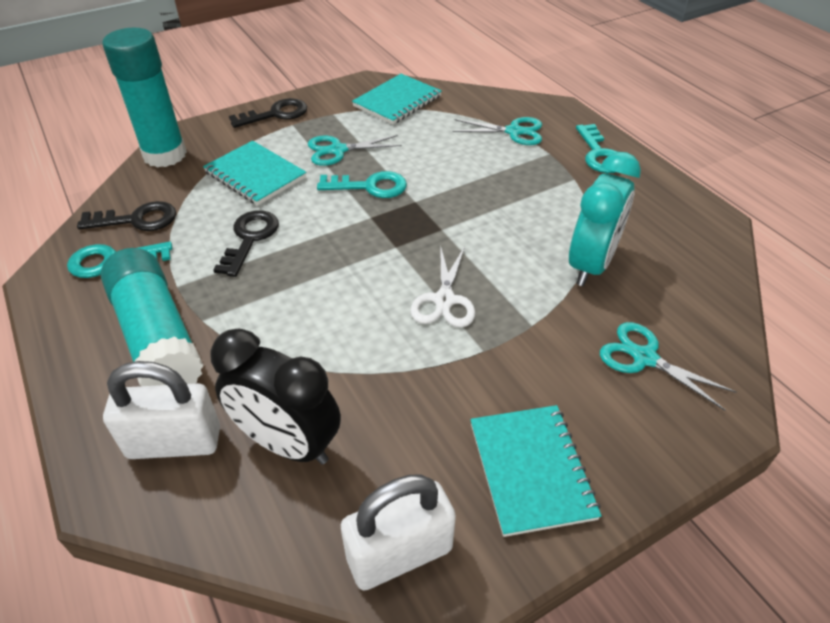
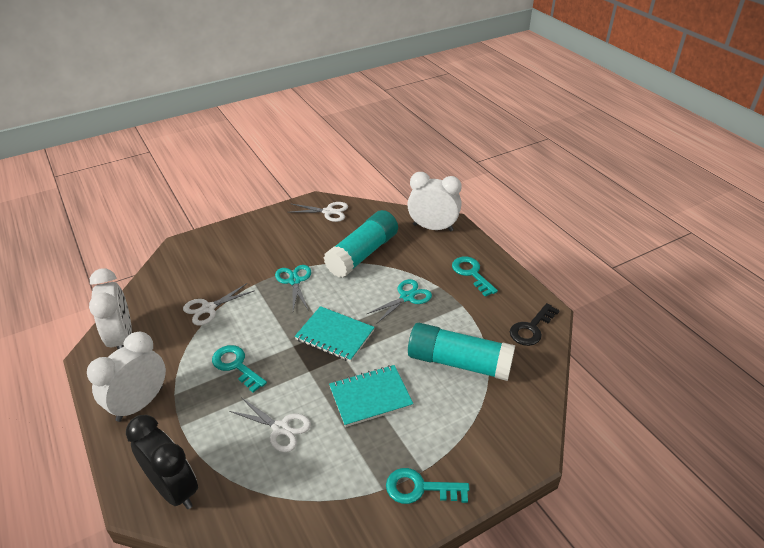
black key: 3 -> 1
turquoise clock: 1 -> 0
turquoise notebook: 3 -> 2
turquoise scissors: 3 -> 2
white clock: 0 -> 3
white padlock: 2 -> 0
white scissors: 1 -> 3

